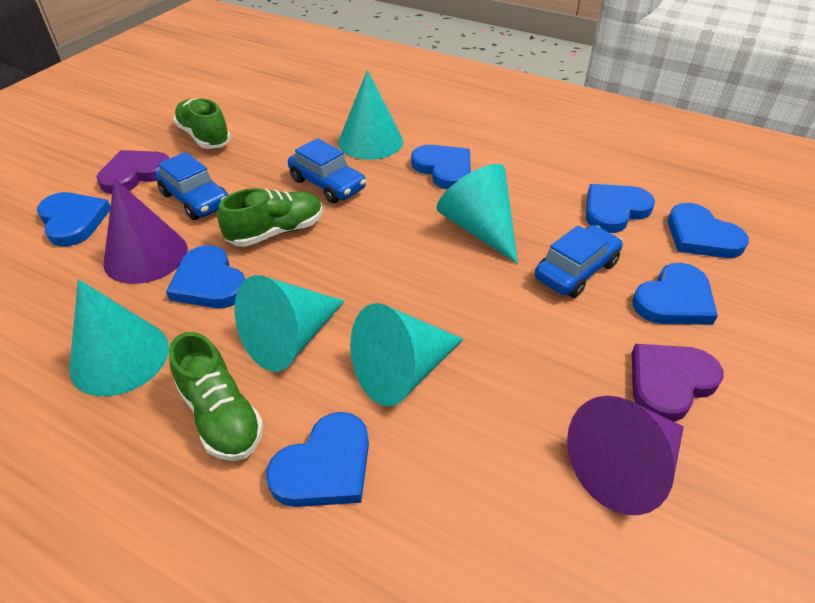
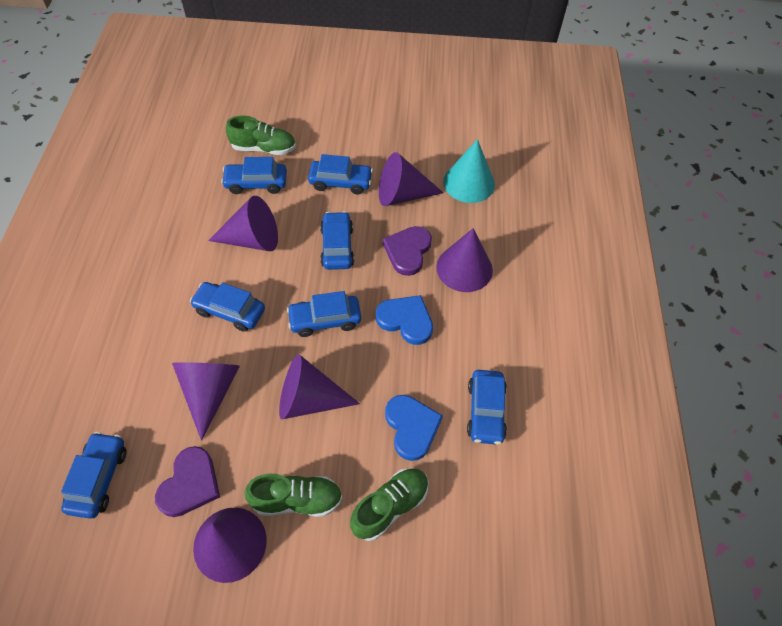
blue car: 3 -> 7
blue heart: 7 -> 2
purple cone: 2 -> 6
turquoise cone: 5 -> 1

